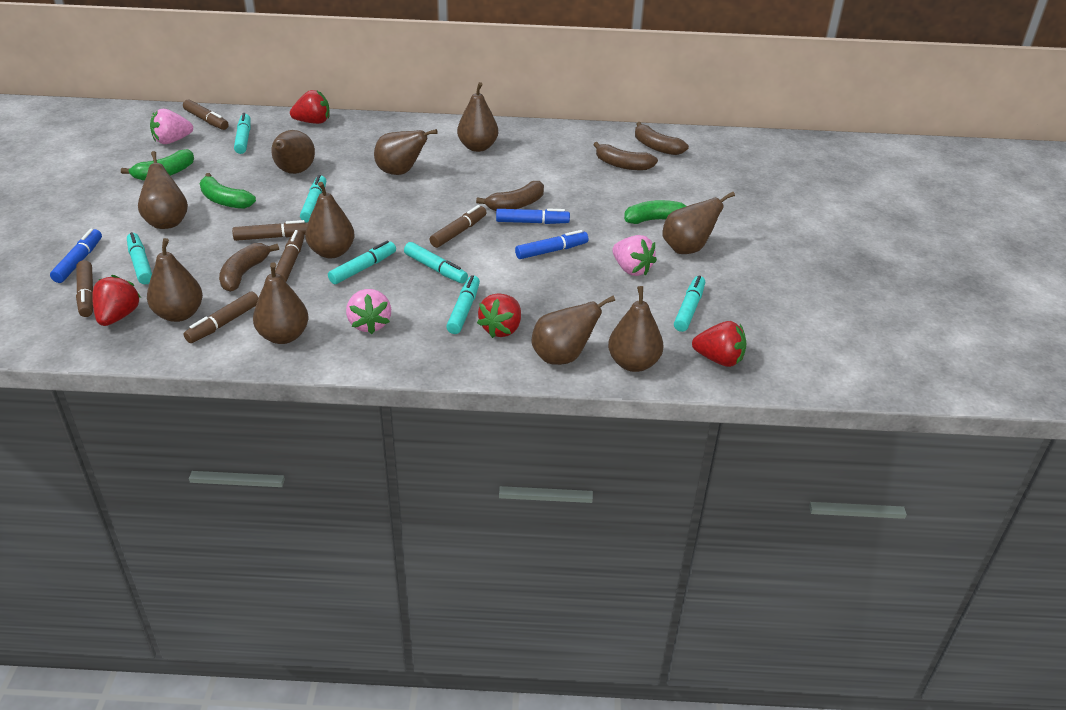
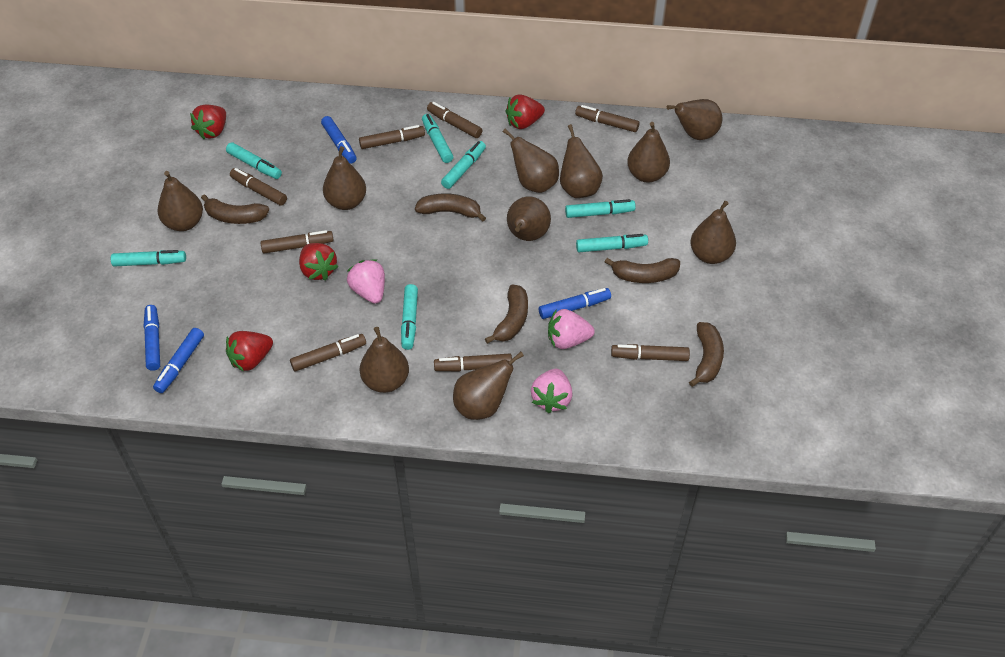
blue marker: 3 -> 4
brown banana: 4 -> 5
brown marker: 6 -> 8
green banana: 3 -> 0

